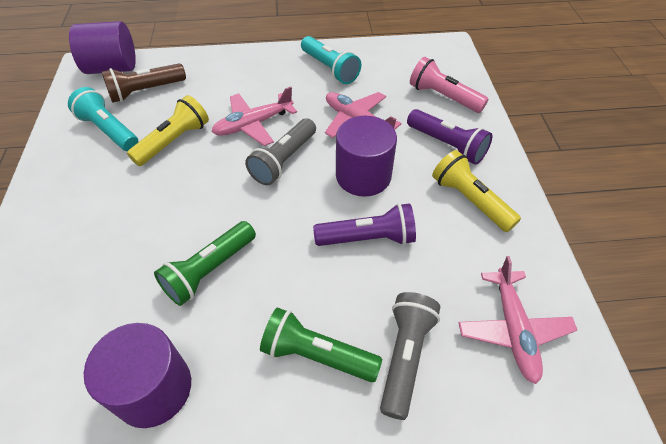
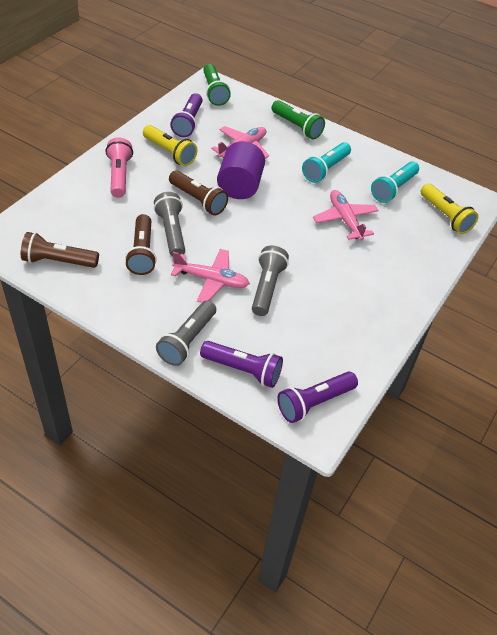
brown flashlight: 1 -> 3
grey flashlight: 2 -> 3
purple cylinder: 3 -> 1
purple flashlight: 2 -> 3

